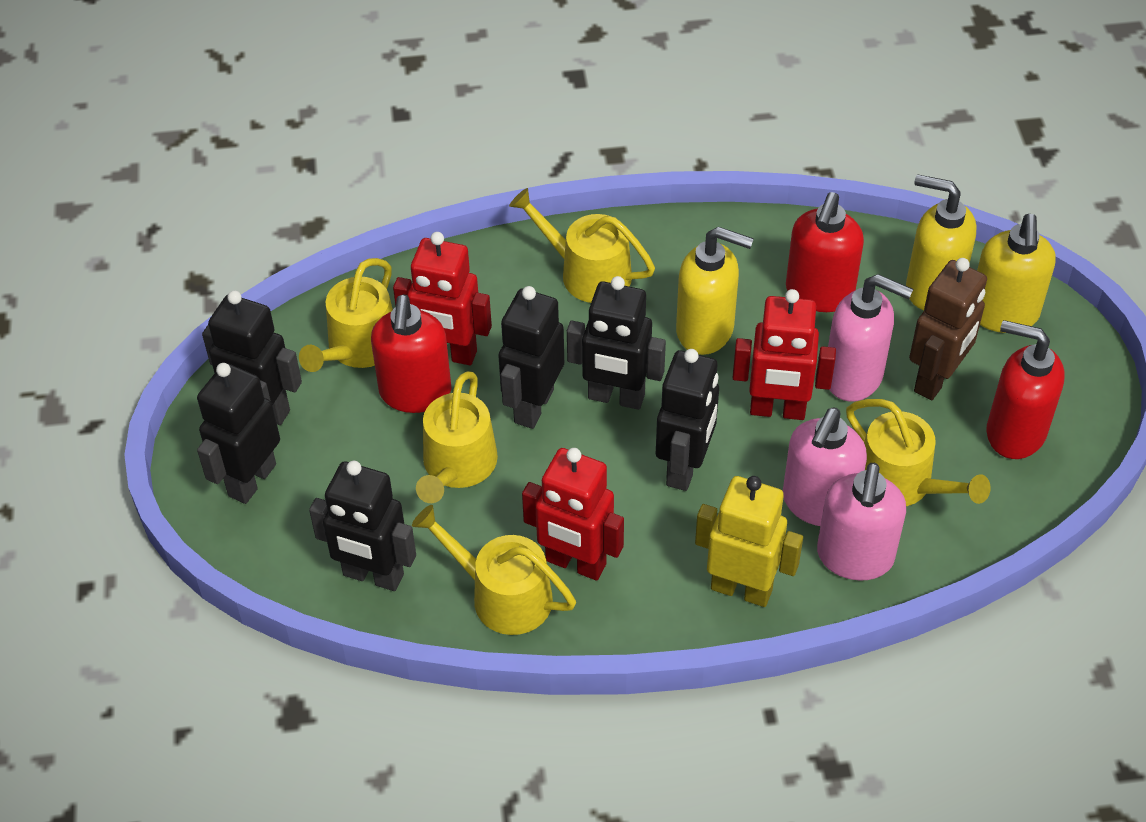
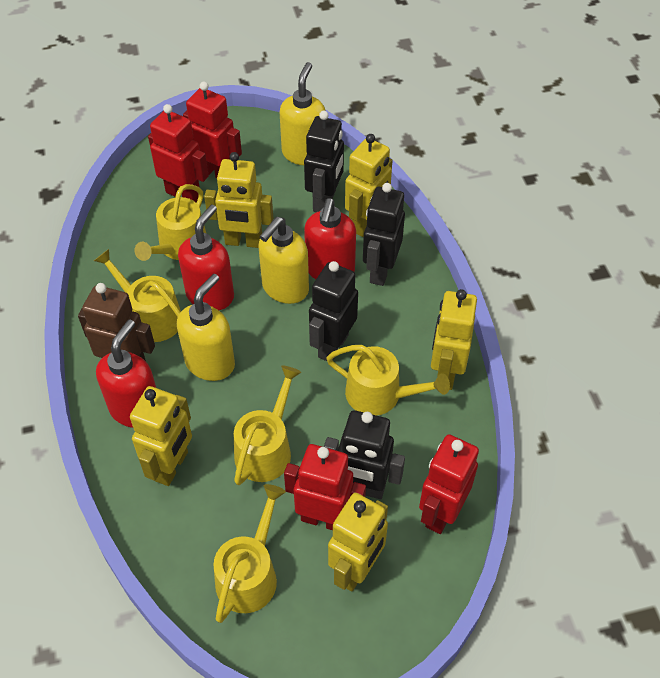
black robot: 6 -> 4
pink soap dispenser: 3 -> 0
red robot: 3 -> 4
yellow robot: 1 -> 5

